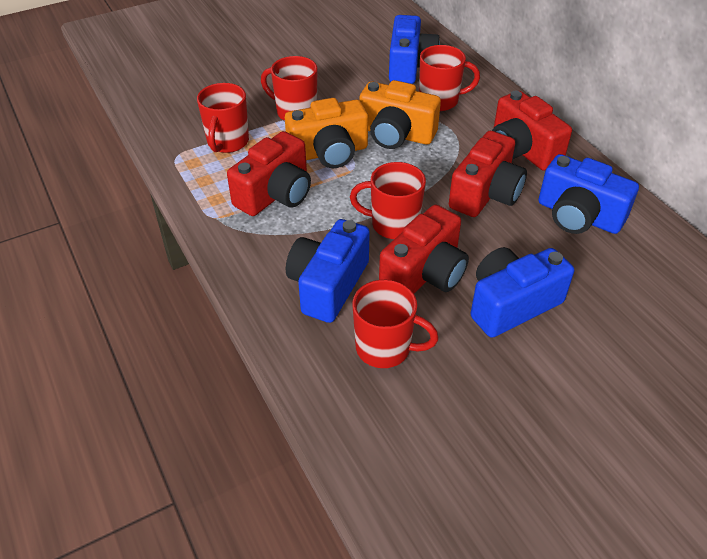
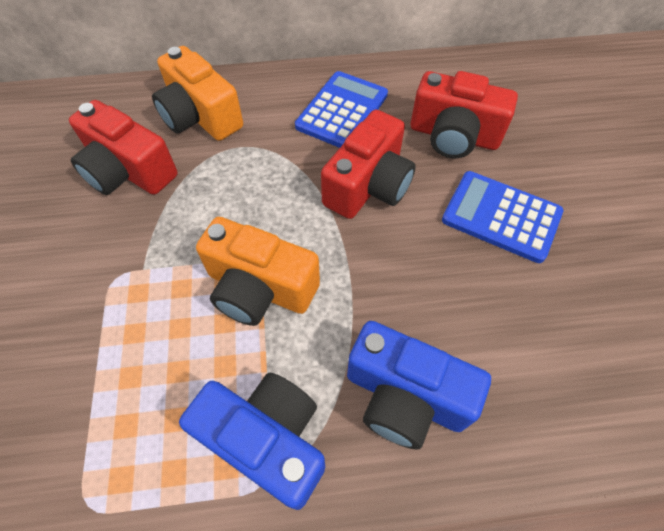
blue calculator: 0 -> 2
blue camera: 4 -> 2
red camera: 4 -> 3
red mug: 5 -> 0

